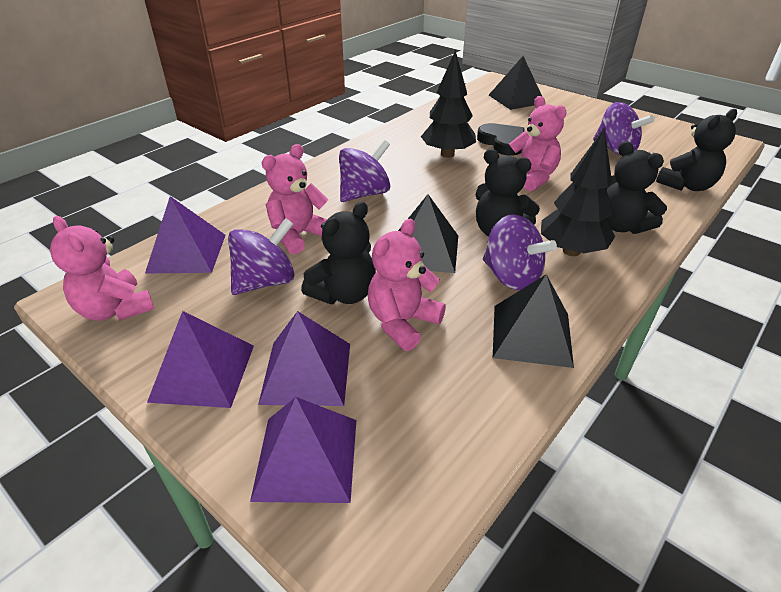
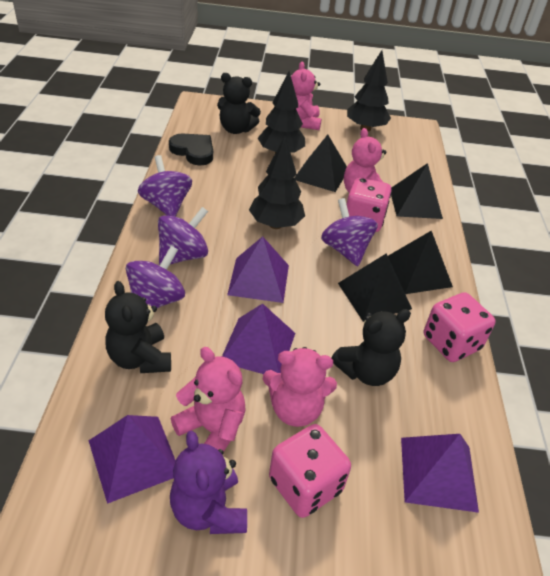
black pyramid: 3 -> 4
black teddy bear: 4 -> 3
black tree: 2 -> 3
pink dice: 0 -> 3
purple teddy bear: 0 -> 1

